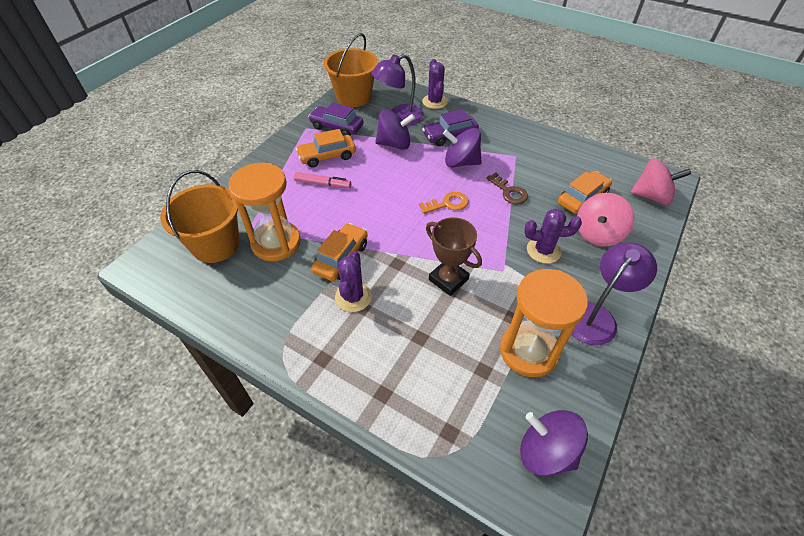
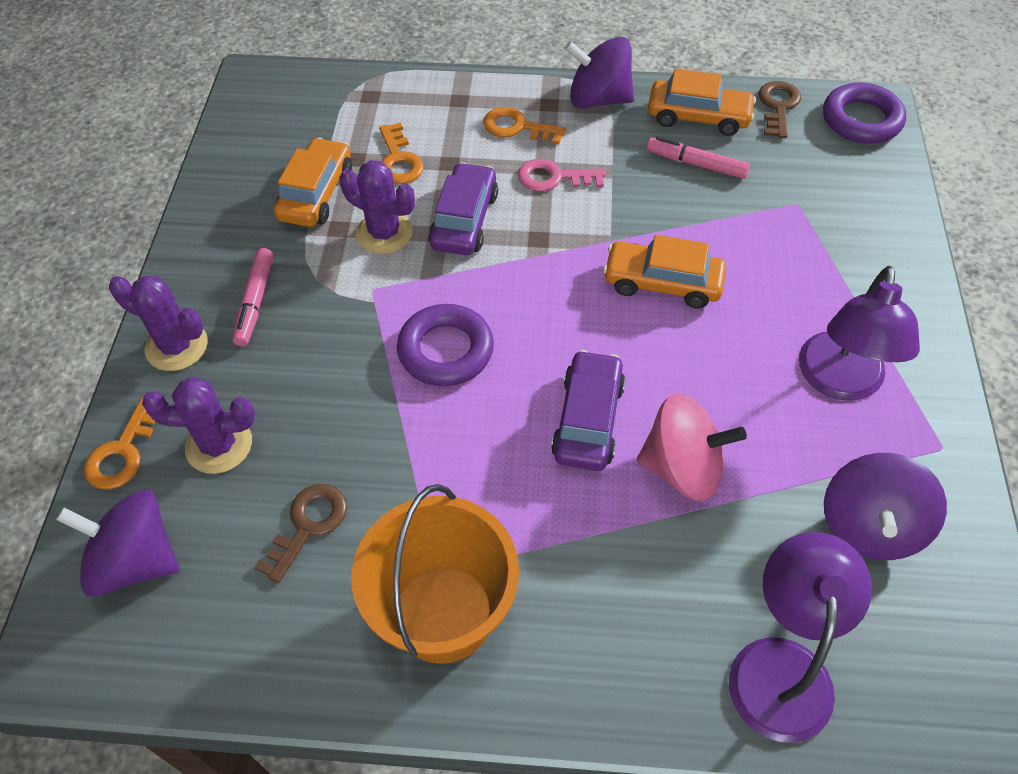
brown key: 1 -> 2
brown trophy: 1 -> 0
orange bucket: 2 -> 1
orange hourglass: 2 -> 0
orange key: 1 -> 3
pink key: 0 -> 1
pink marker: 1 -> 2
pink spinning top: 2 -> 1
purple ring: 0 -> 2

